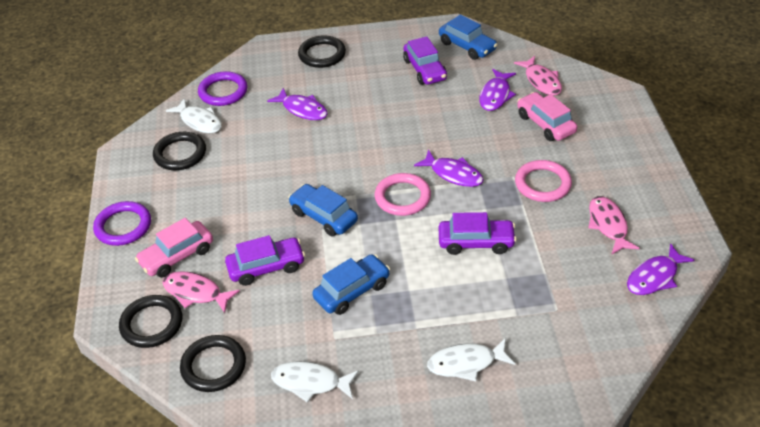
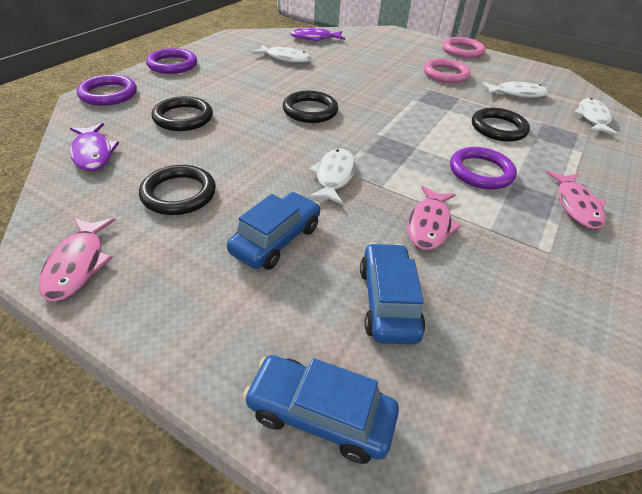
pink car: 2 -> 0
purple car: 3 -> 0
purple fish: 4 -> 2
purple ring: 2 -> 3
white fish: 3 -> 4

